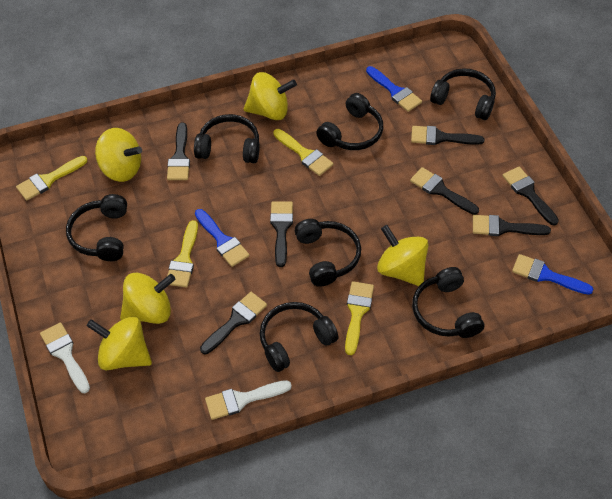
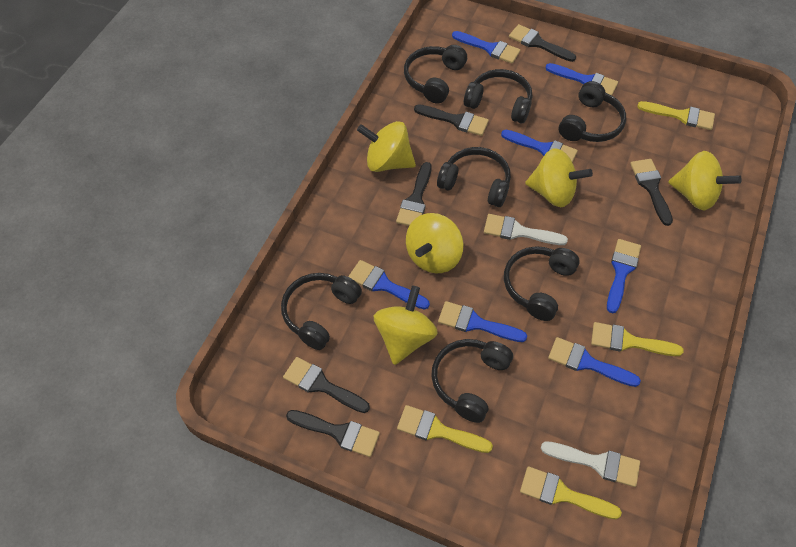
black brush: 7 -> 6
blue brush: 3 -> 7

